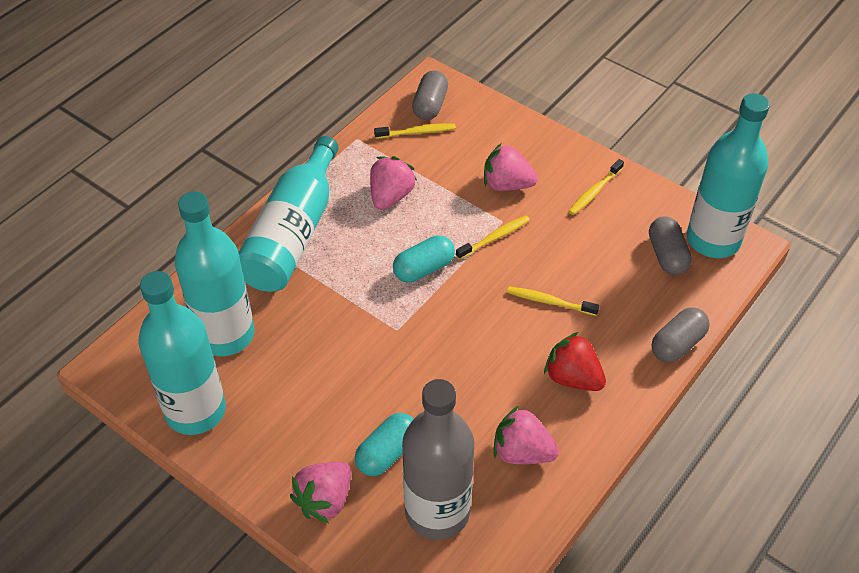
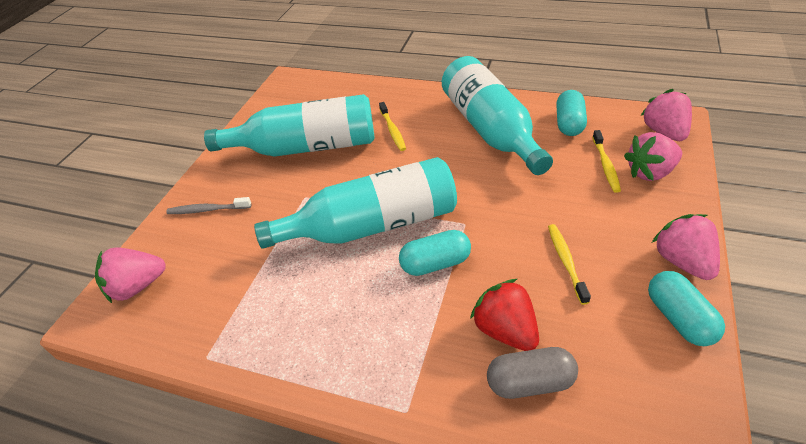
grey bottle: 1 -> 0
grey capsule: 3 -> 1
grey toothbrush: 0 -> 1
turquoise bottle: 4 -> 3
turquoise capsule: 2 -> 3
yellow toothbrush: 4 -> 3

